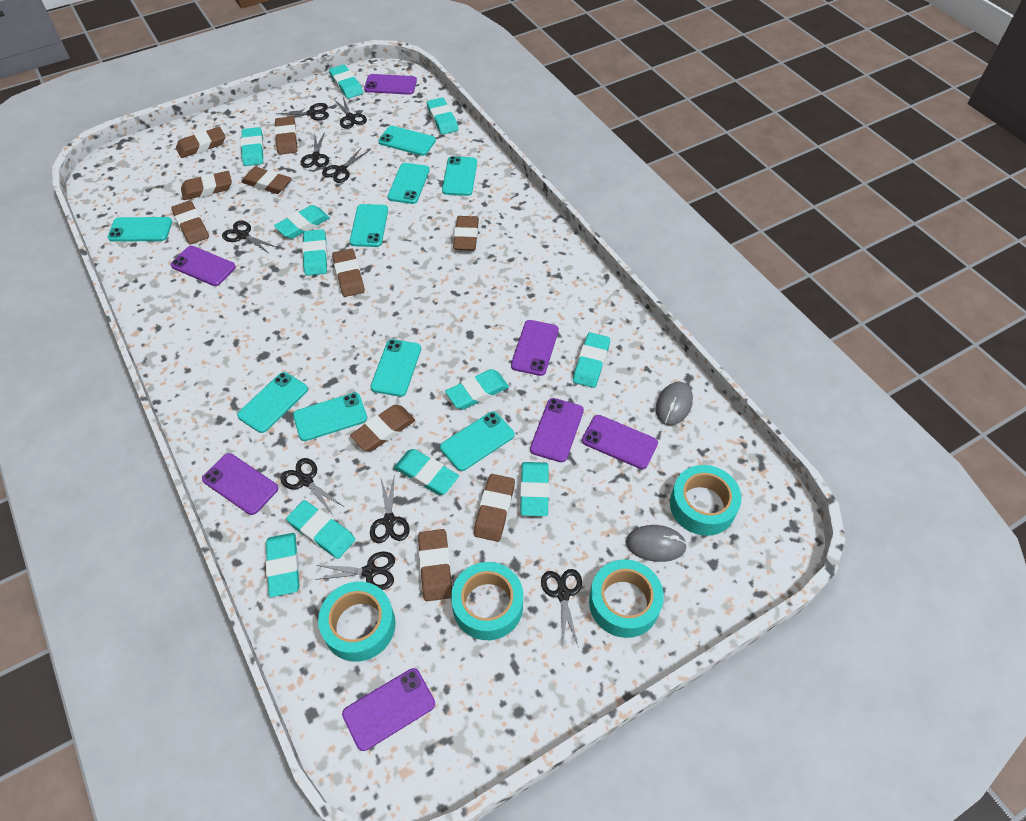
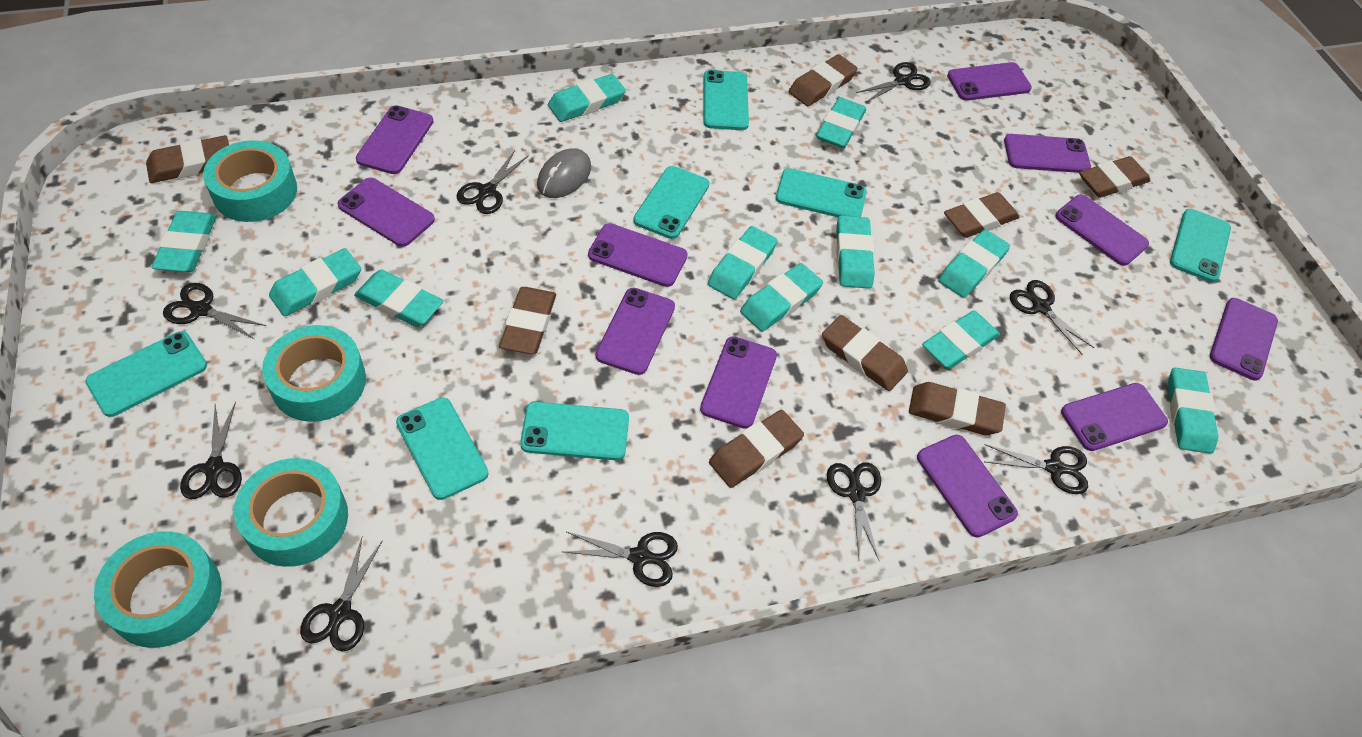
brown eraser: 10 -> 8
grey mouse: 2 -> 1
purple phone: 7 -> 11
turquoise phone: 9 -> 7

